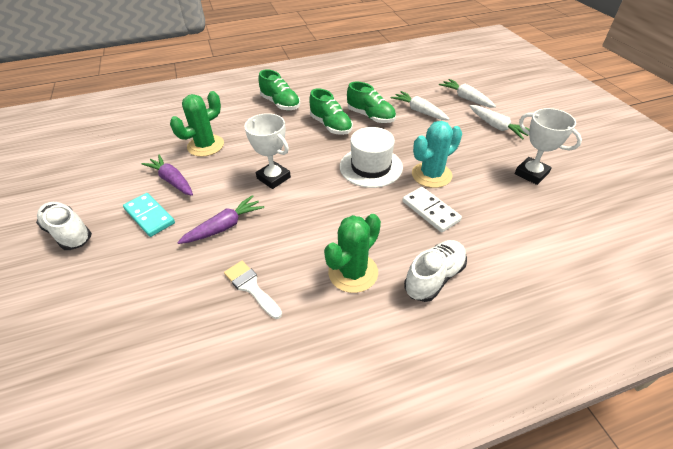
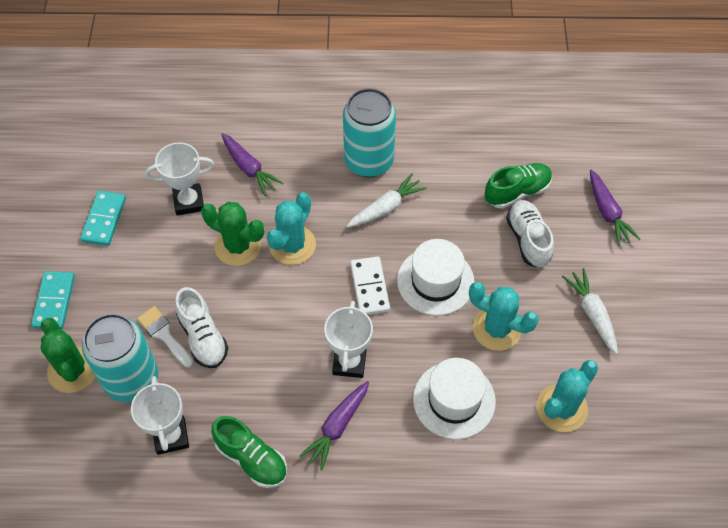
green shoe: 3 -> 2
purple carrot: 2 -> 3
turquoise cactus: 1 -> 3
turquoise can: 0 -> 2
turquoise domino: 1 -> 2
white carrot: 3 -> 2
white hat: 1 -> 2
white trophy: 2 -> 3

